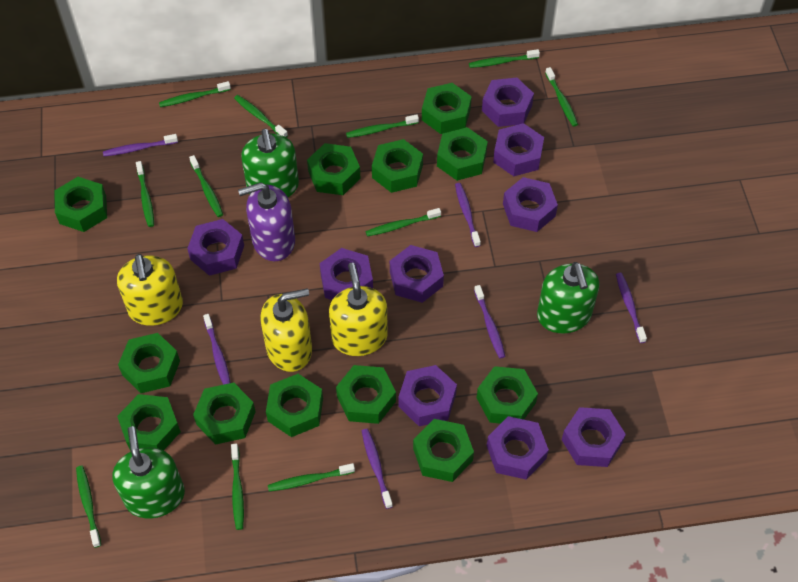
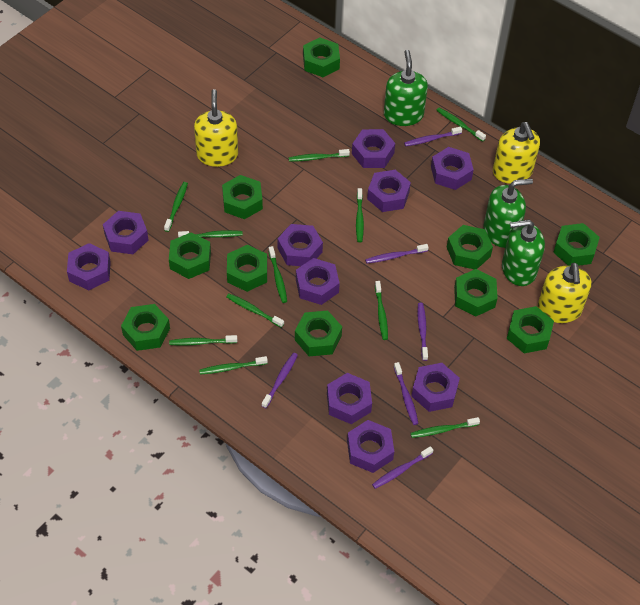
green nut: 12 -> 10
purple nut: 9 -> 10
purple soap dispenser: 1 -> 0

